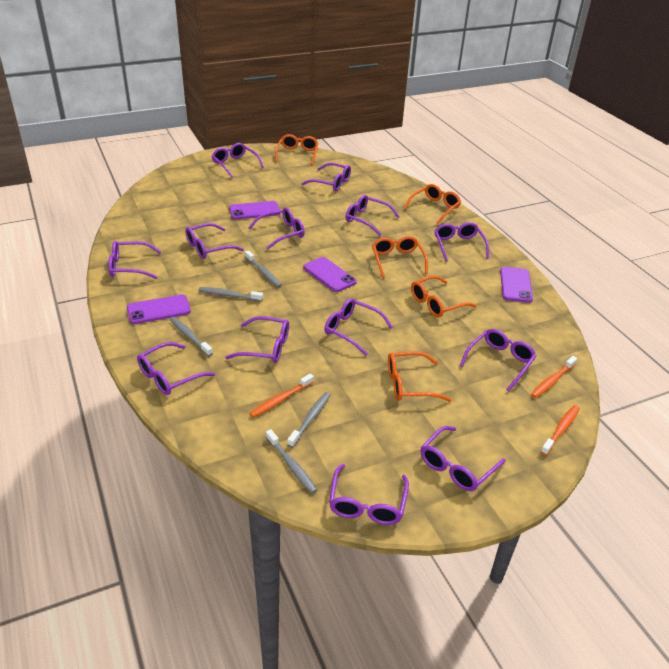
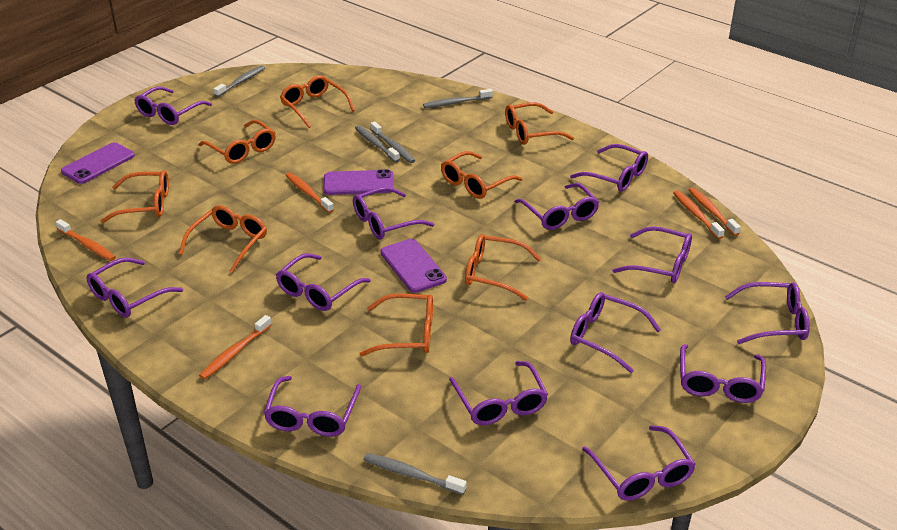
orange glasses: 5 -> 8
orange toothbrush: 3 -> 5
purple phone: 4 -> 3

